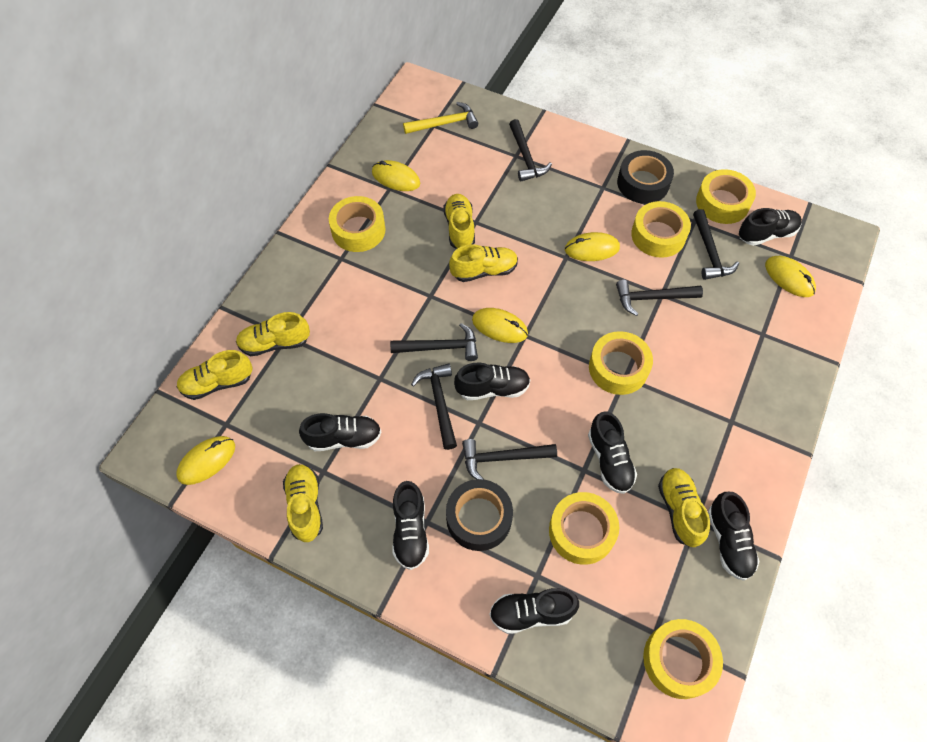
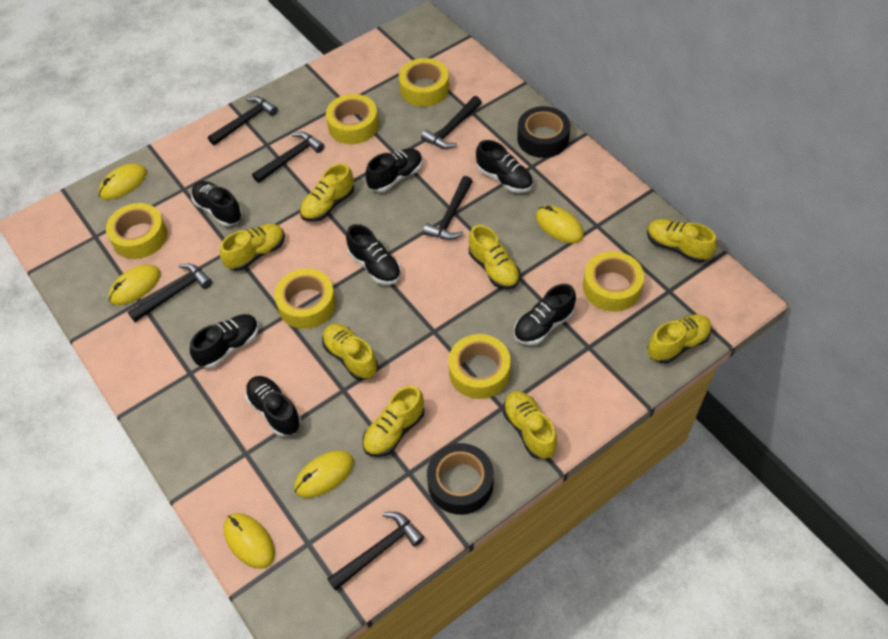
yellow hammer: 1 -> 0
yellow shoe: 6 -> 8

